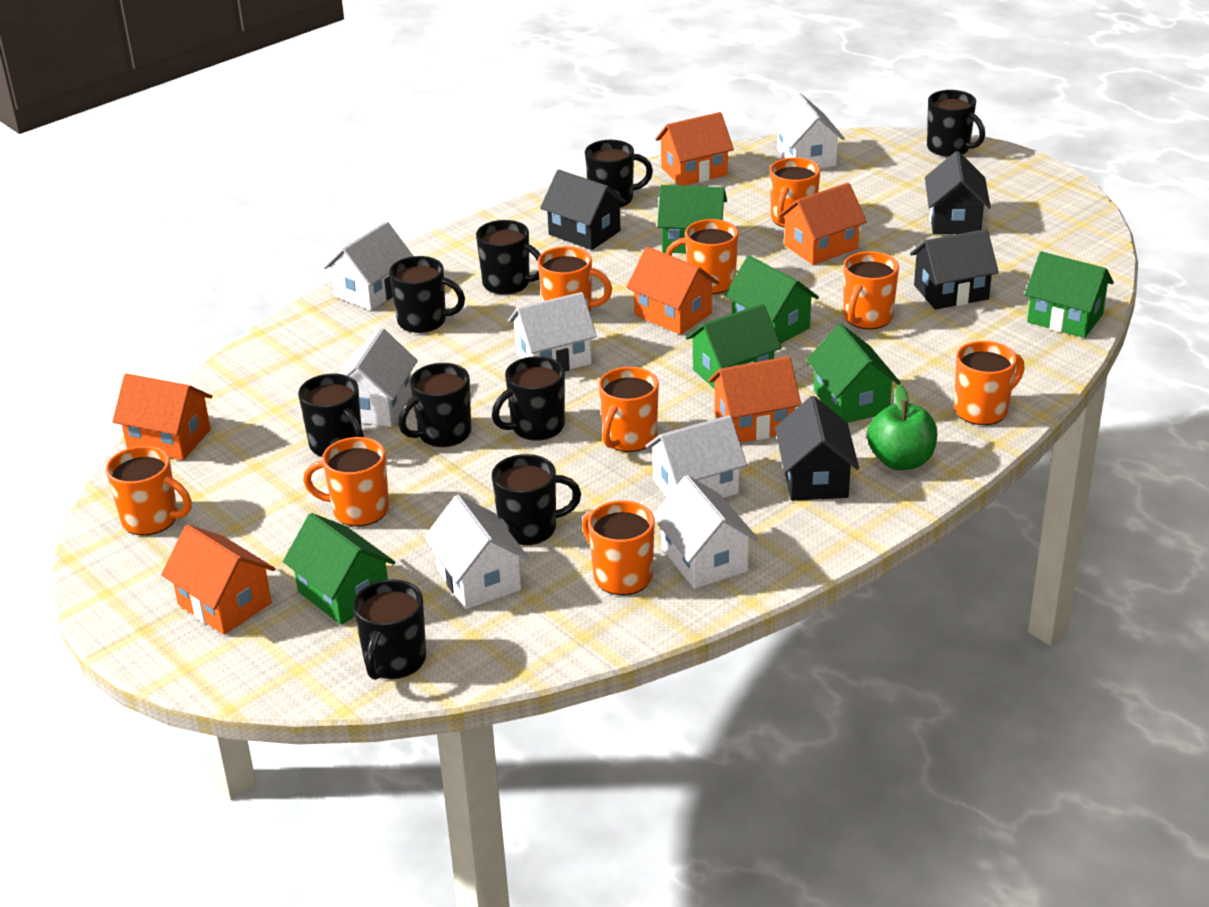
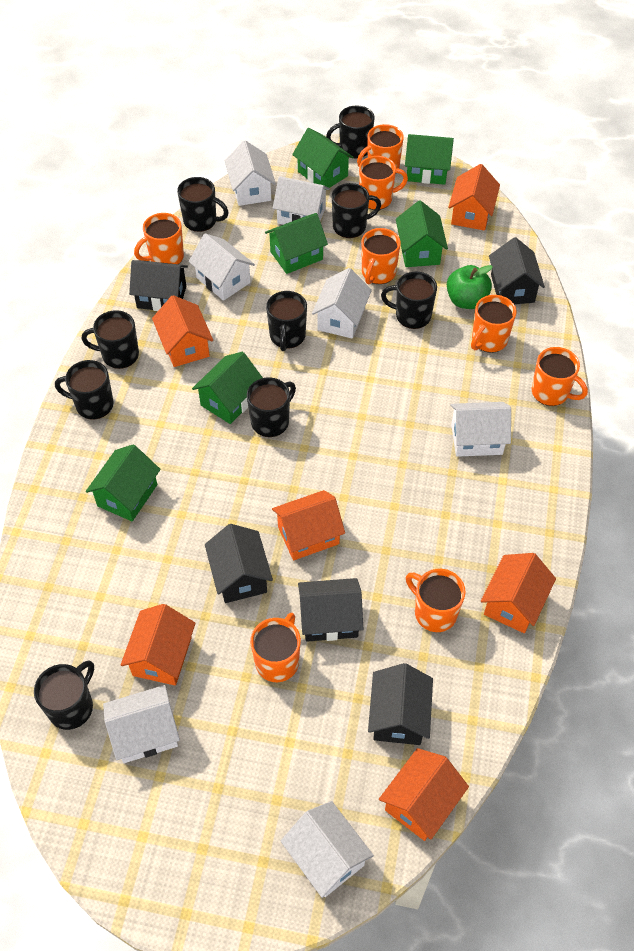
black house: 4 -> 5
orange mug: 9 -> 8

